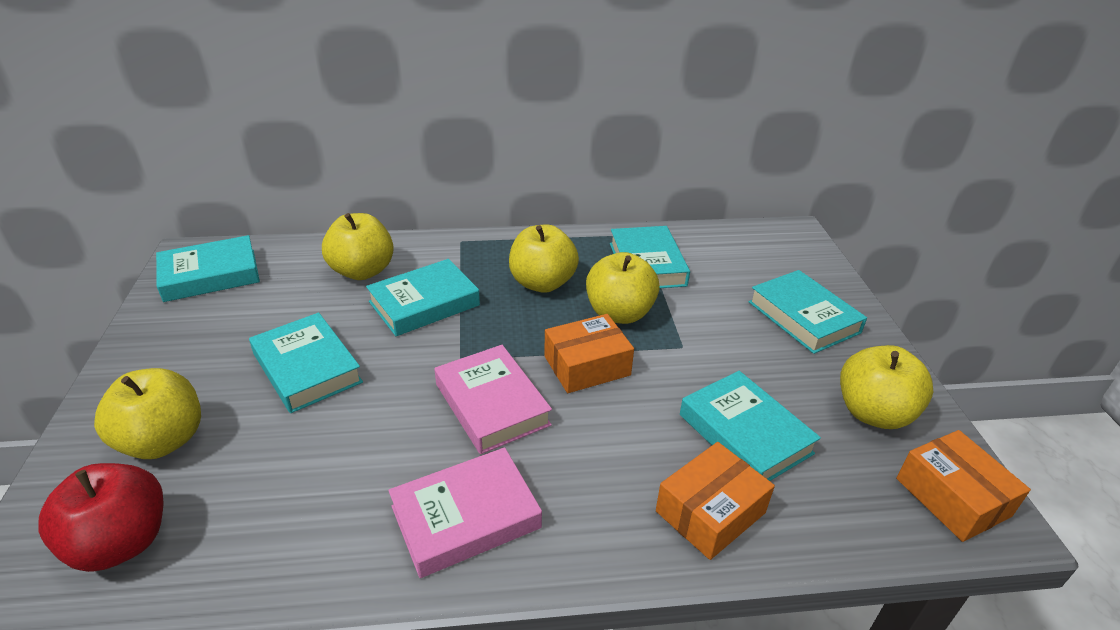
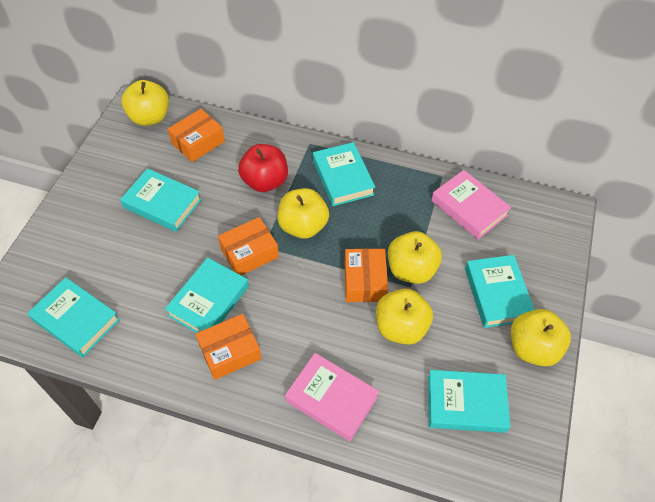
orange box: 3 -> 4

